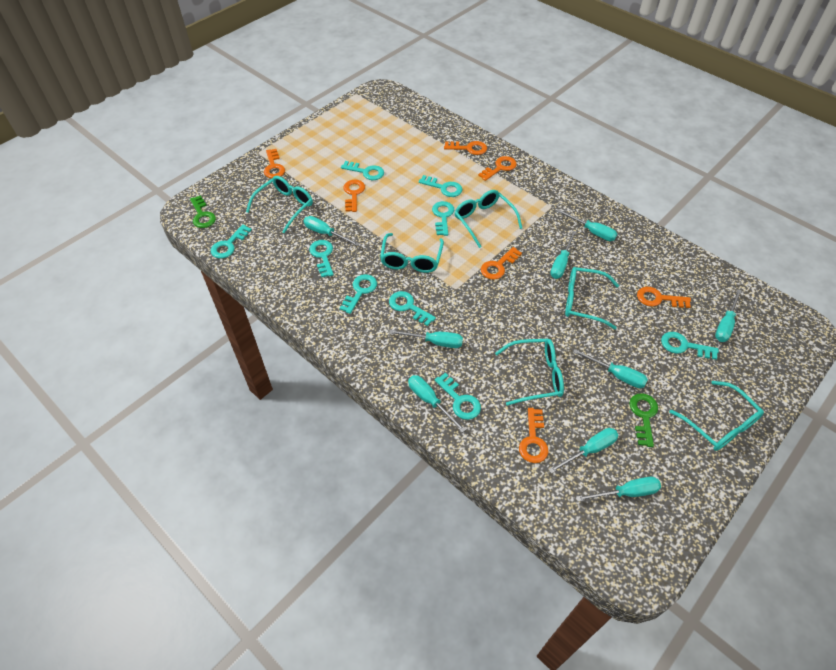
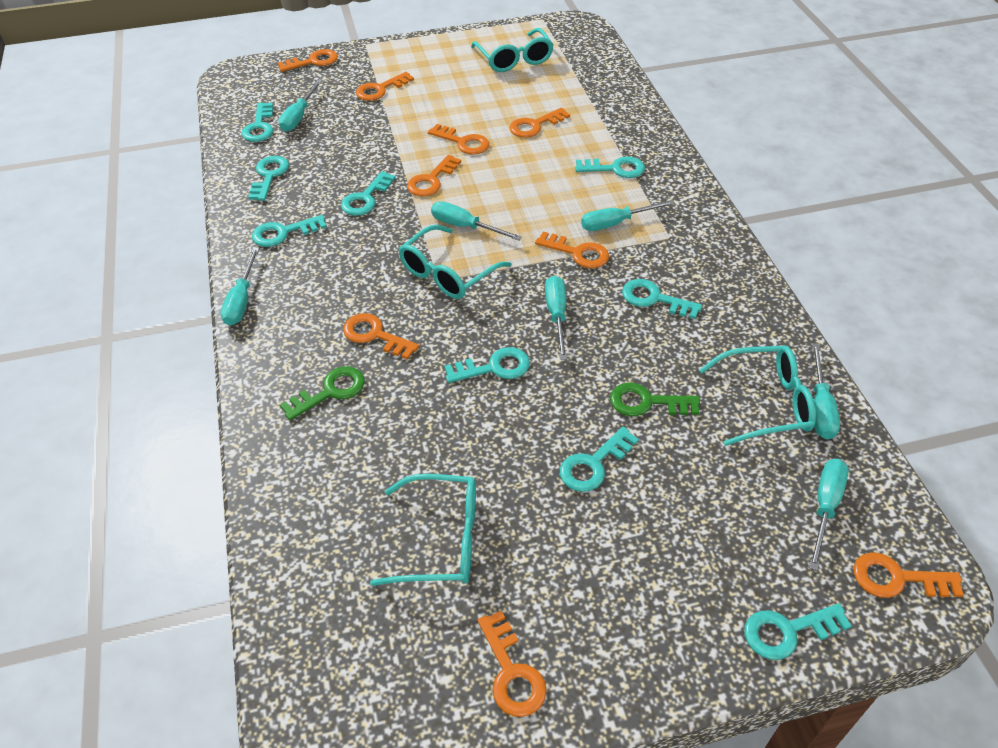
orange key: 7 -> 9
turquoise glasses: 6 -> 4
turquoise screwdriver: 9 -> 7

